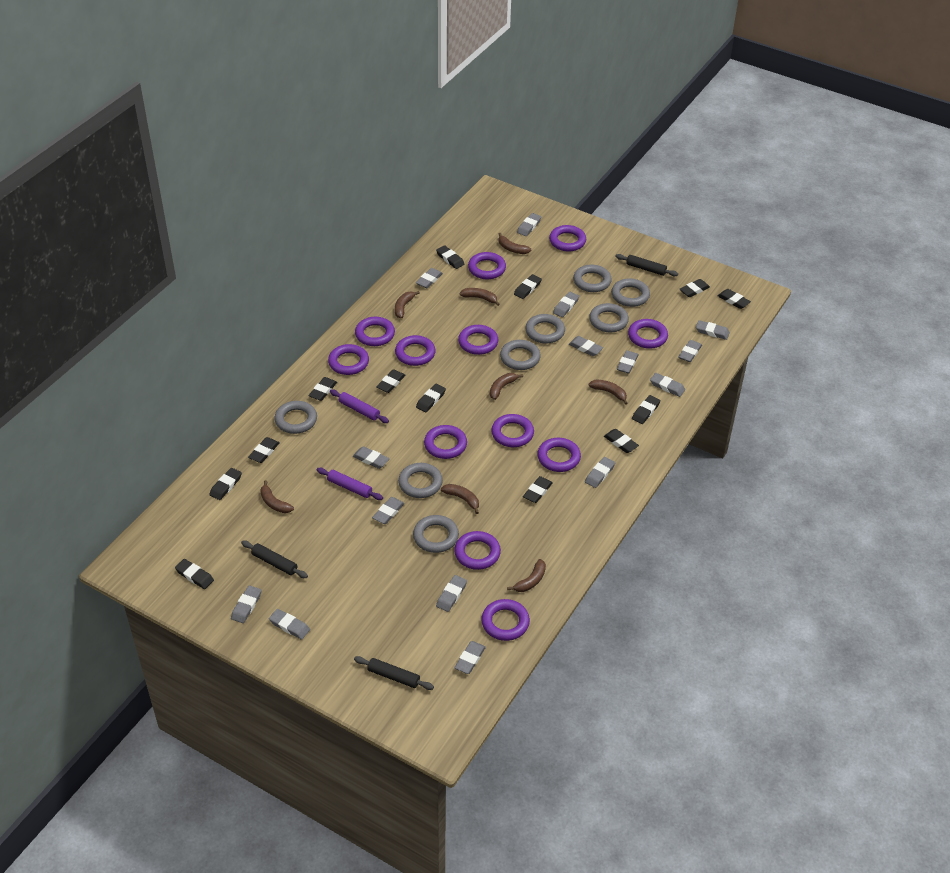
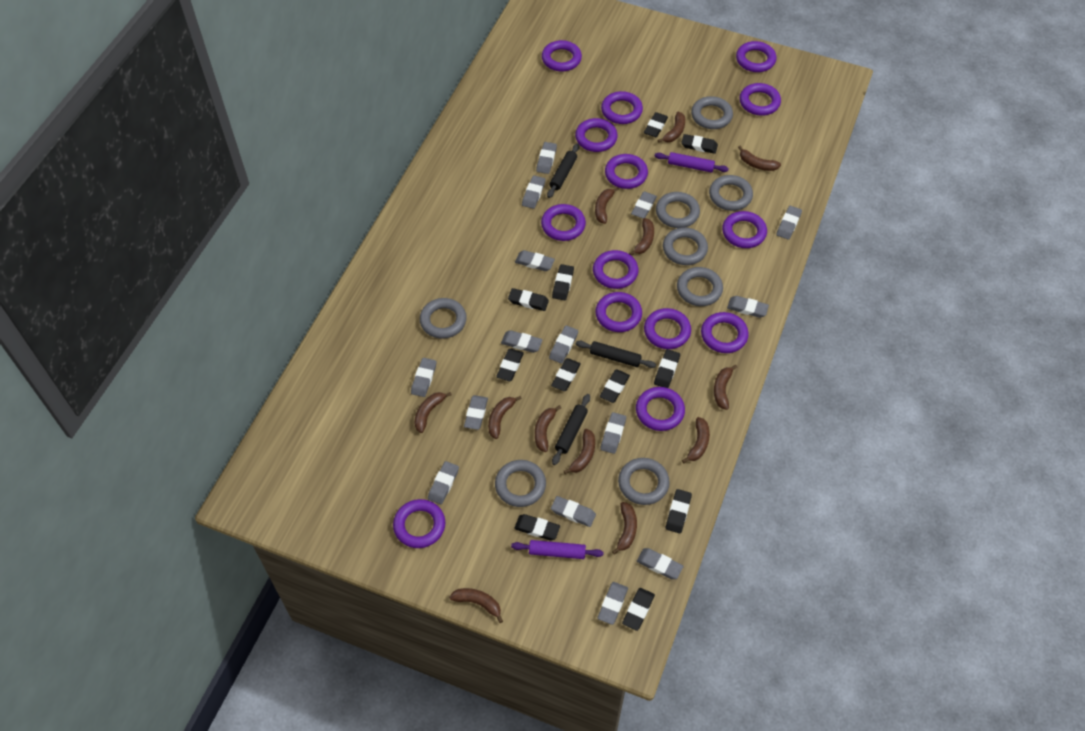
black eraser: 13 -> 11
brown banana: 8 -> 12
purple ring: 12 -> 14

